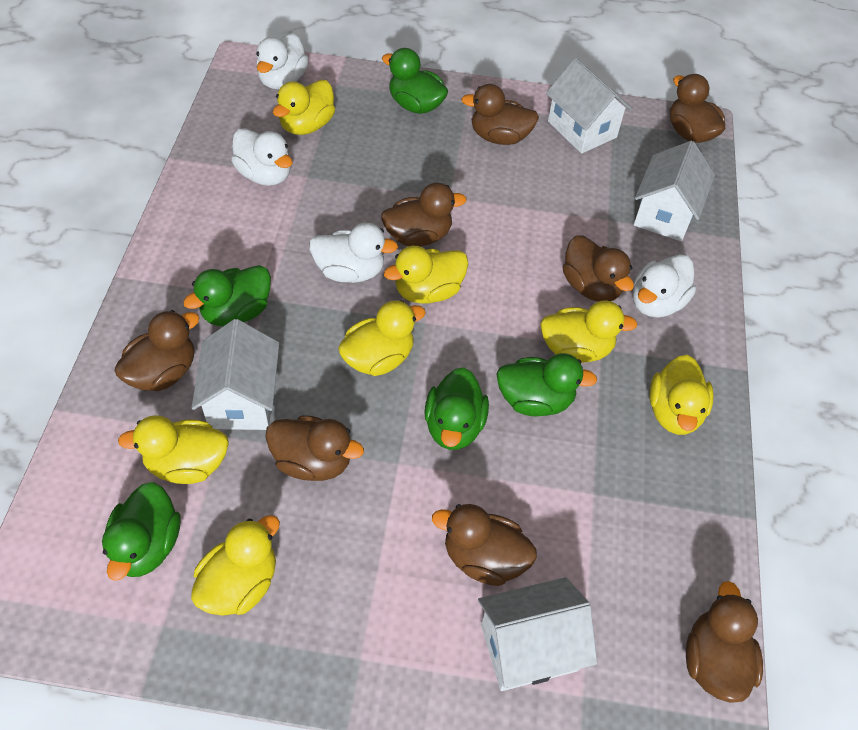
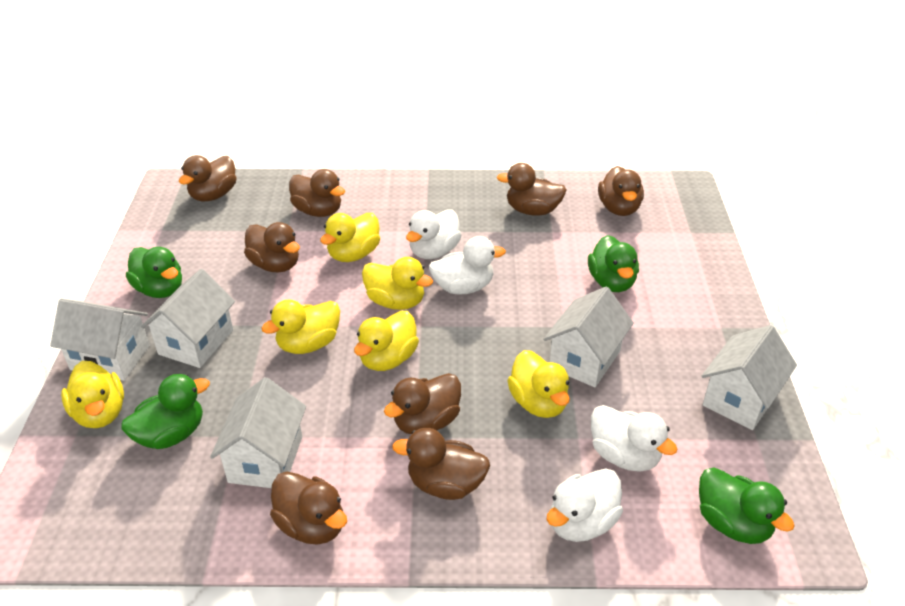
green duck: 5 -> 4
white house: 4 -> 5
yellow duck: 7 -> 6

